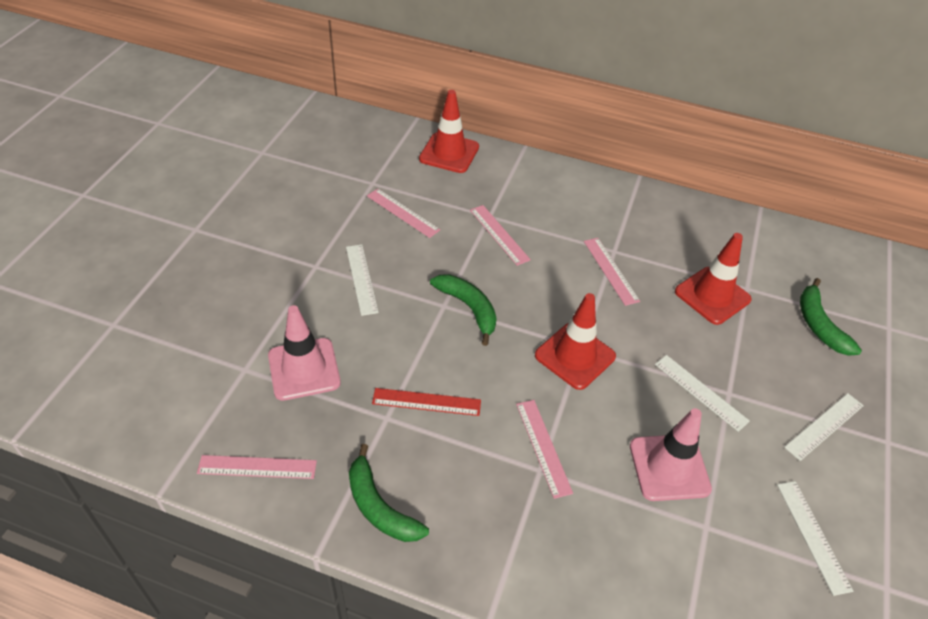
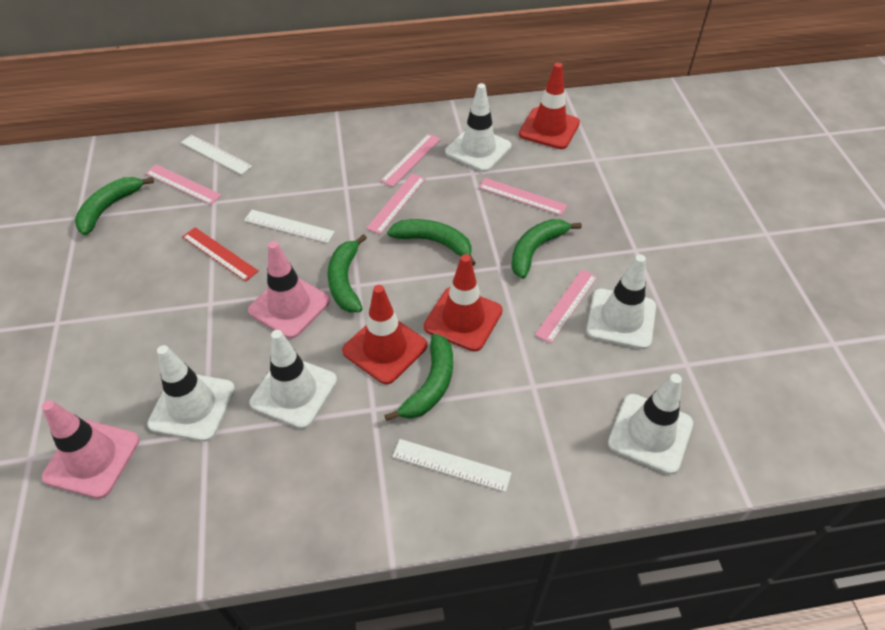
green banana: 3 -> 5
white ruler: 4 -> 3
white traffic cone: 0 -> 5

